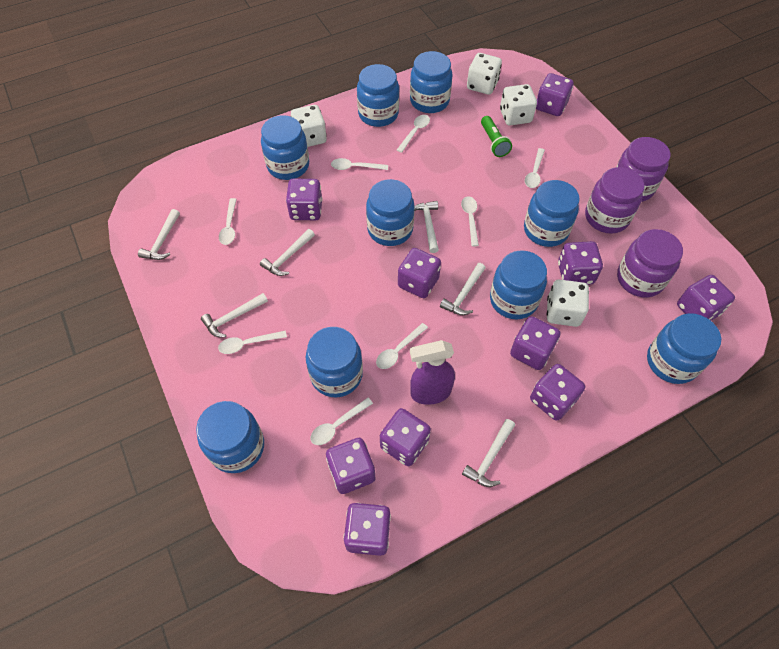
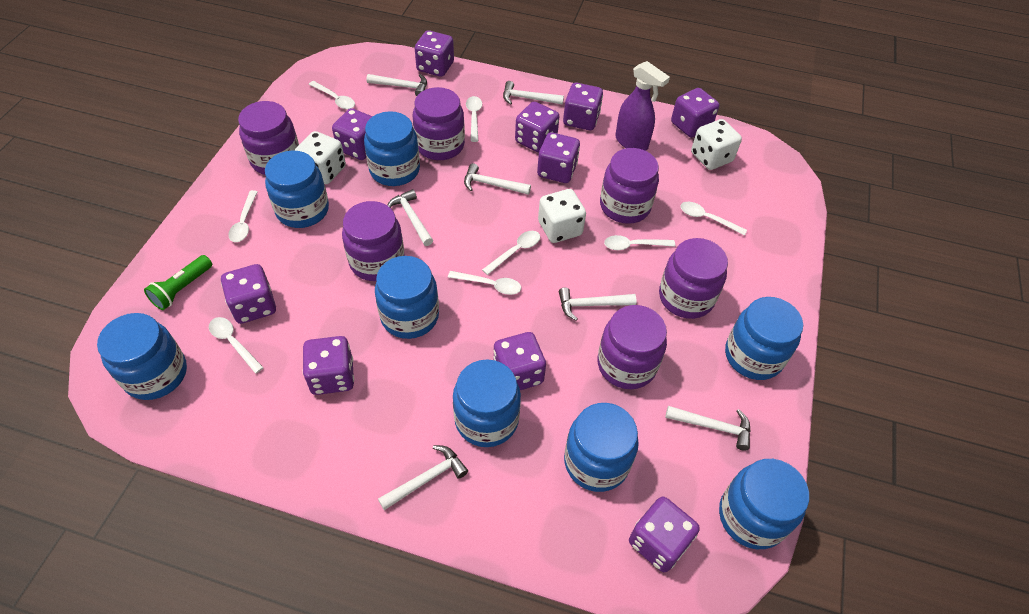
blue jar: 9 -> 8
purple jar: 3 -> 6
white dice: 4 -> 3
white hammer: 6 -> 7

